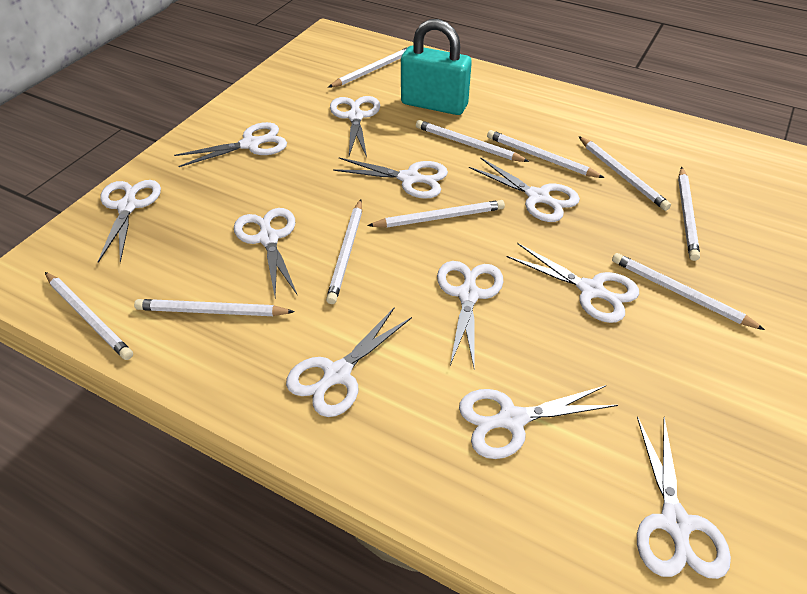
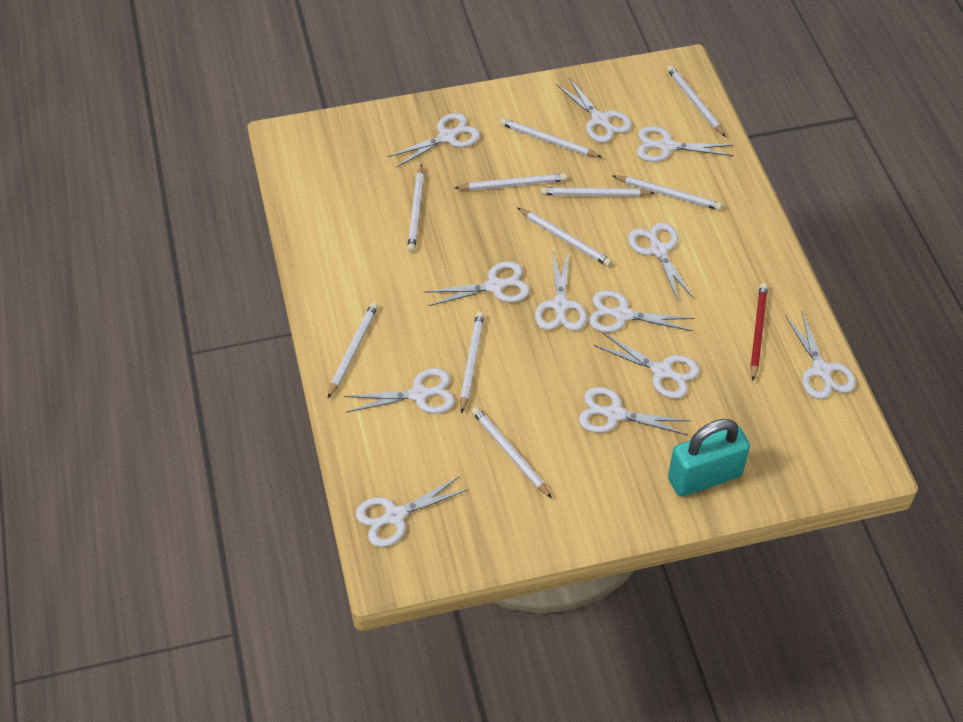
red pencil: 0 -> 1
white scissors: 11 -> 12

